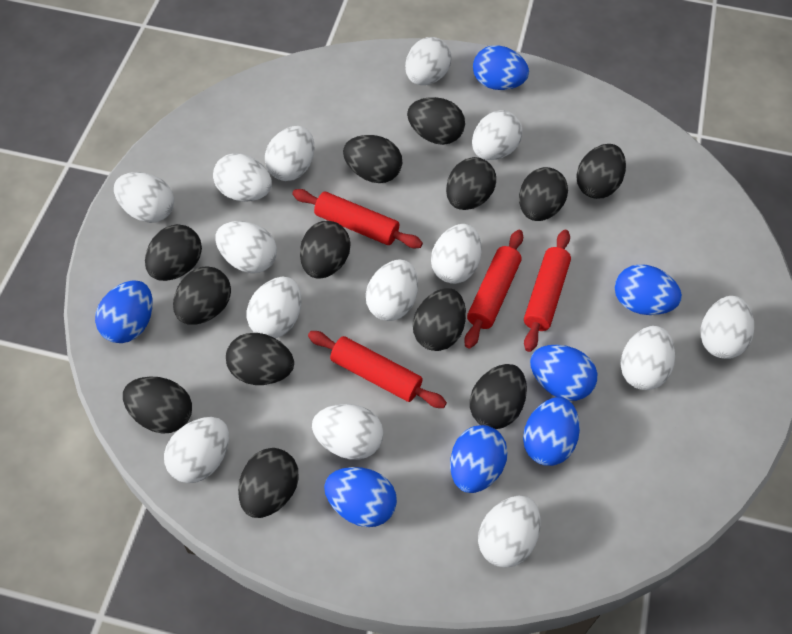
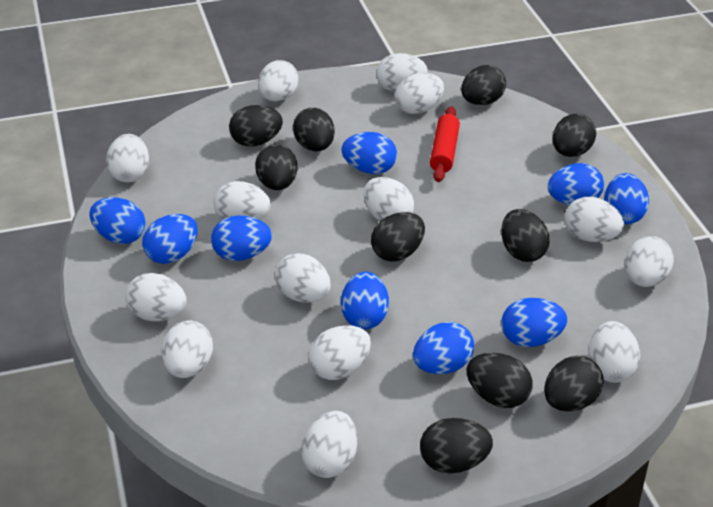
black egg: 13 -> 10
blue egg: 7 -> 9
red rolling pin: 4 -> 1

